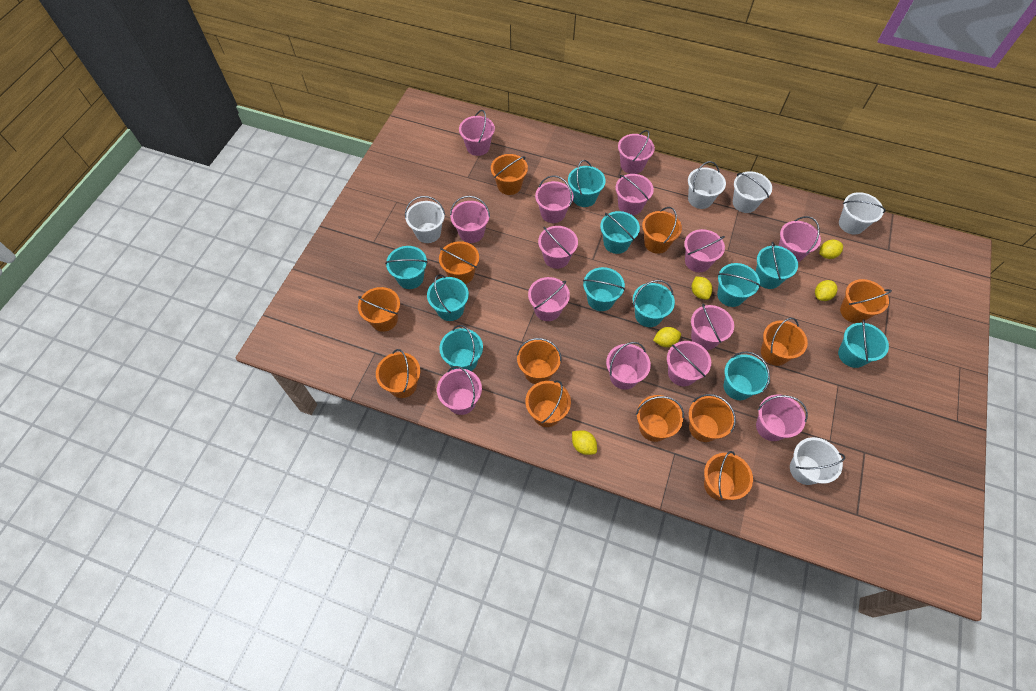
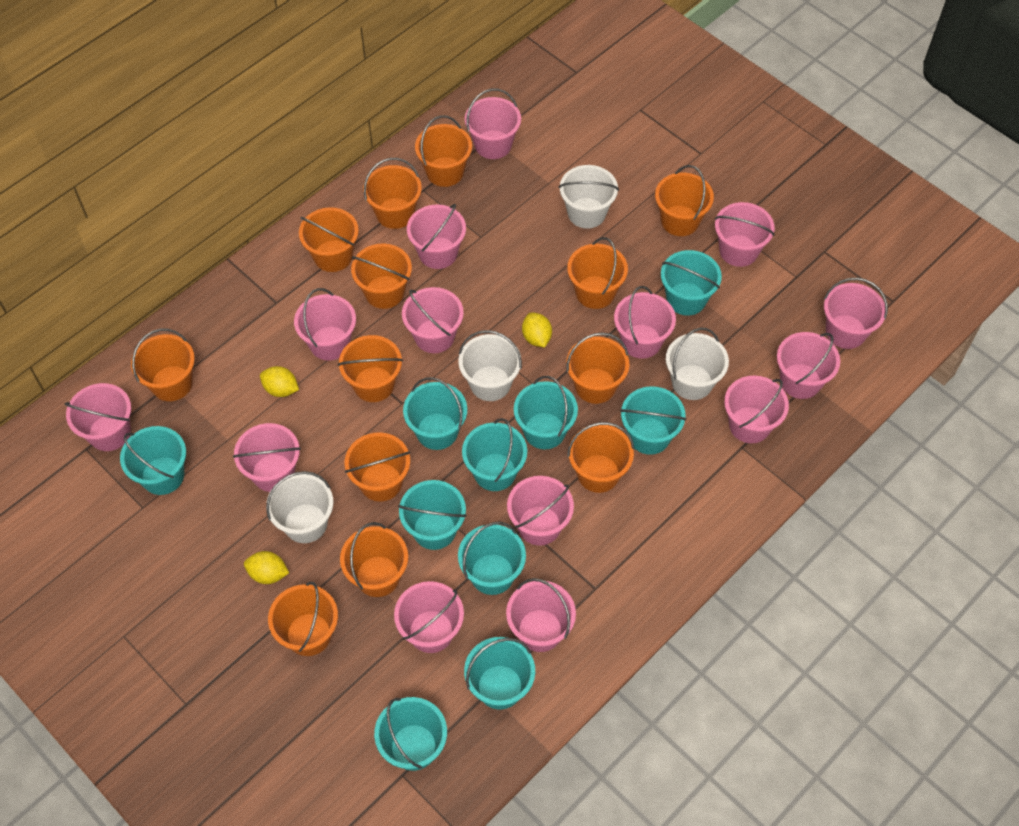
orange bucket: 12 -> 13
turquoise bucket: 11 -> 10
white bucket: 5 -> 4
yellow lemon: 5 -> 3

